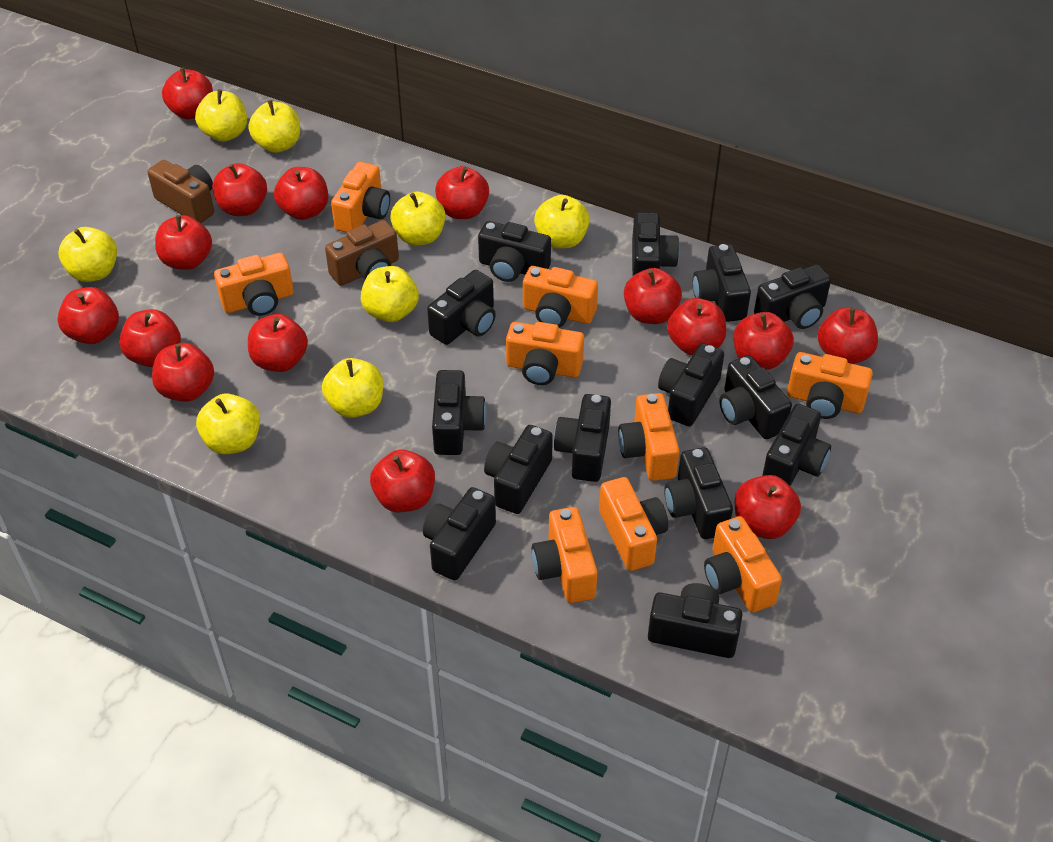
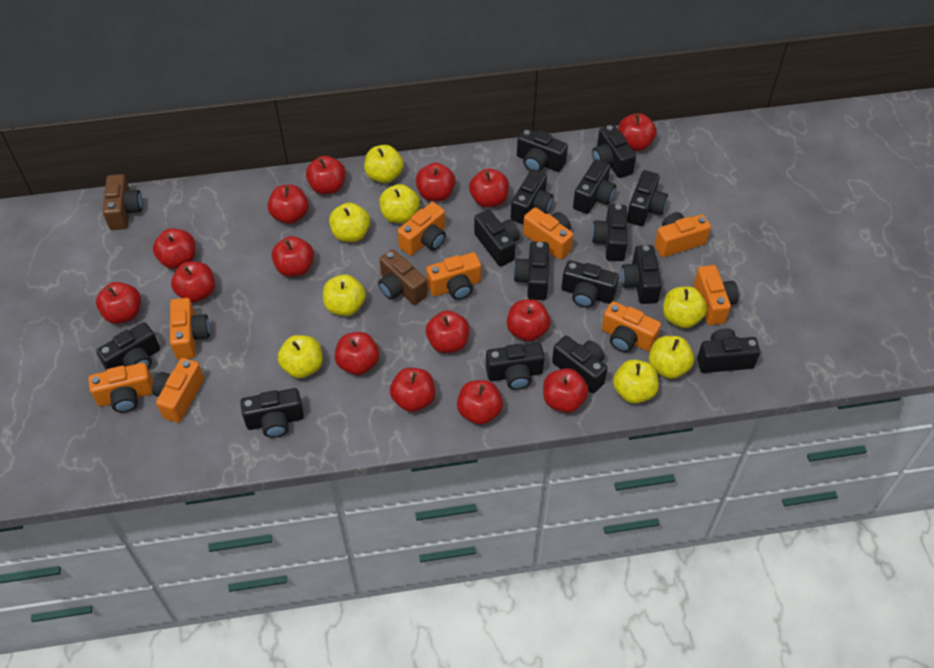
black camera: 14 -> 15

